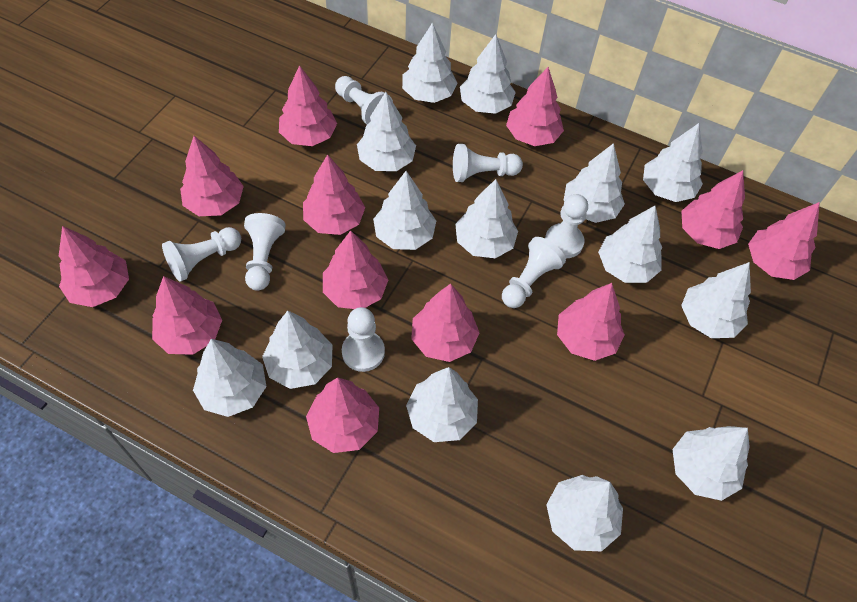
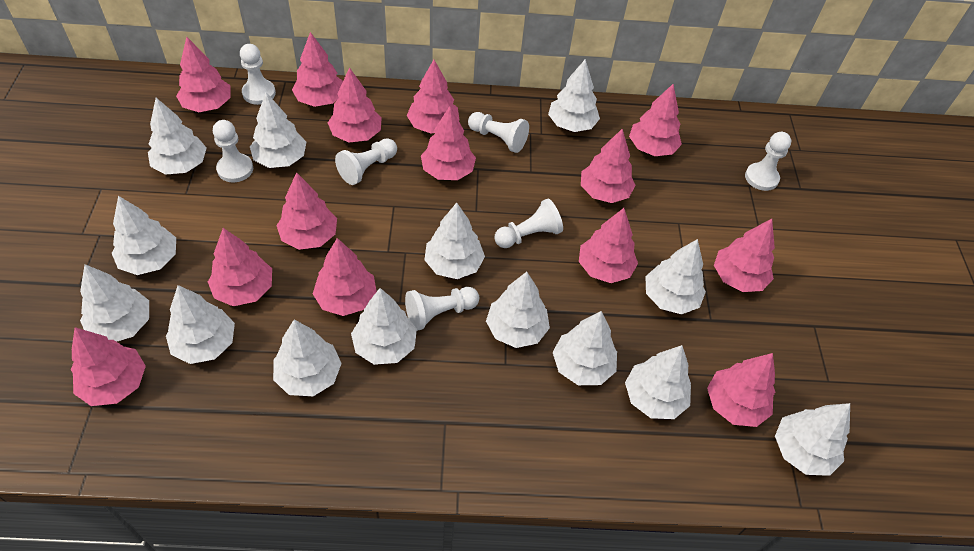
pink tree: 12 -> 14

